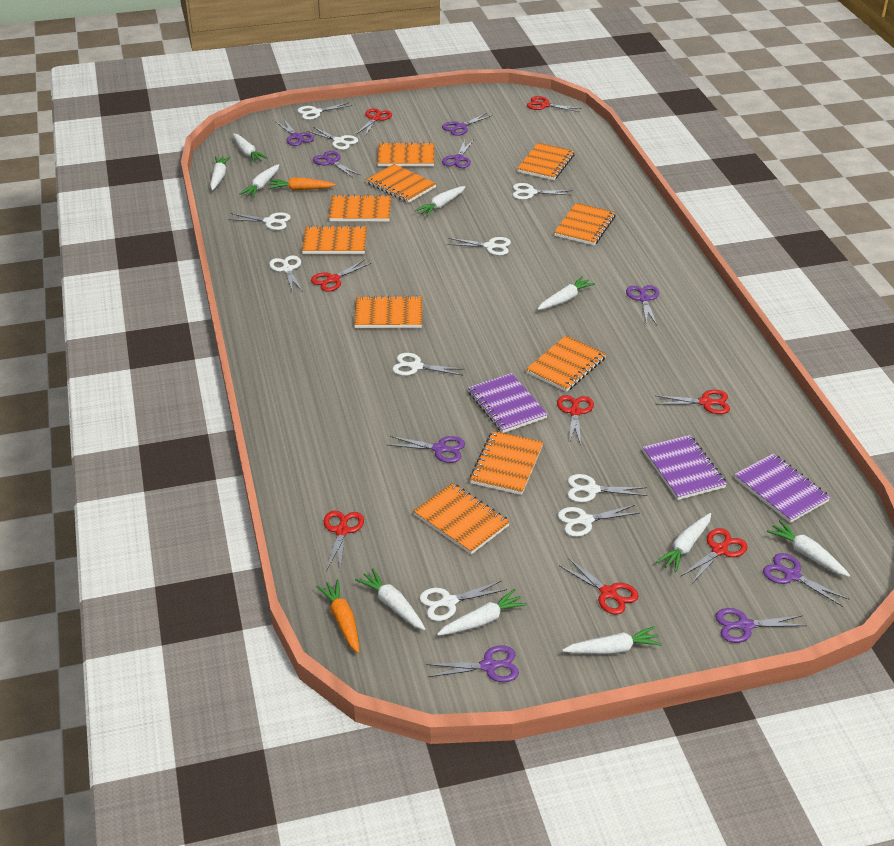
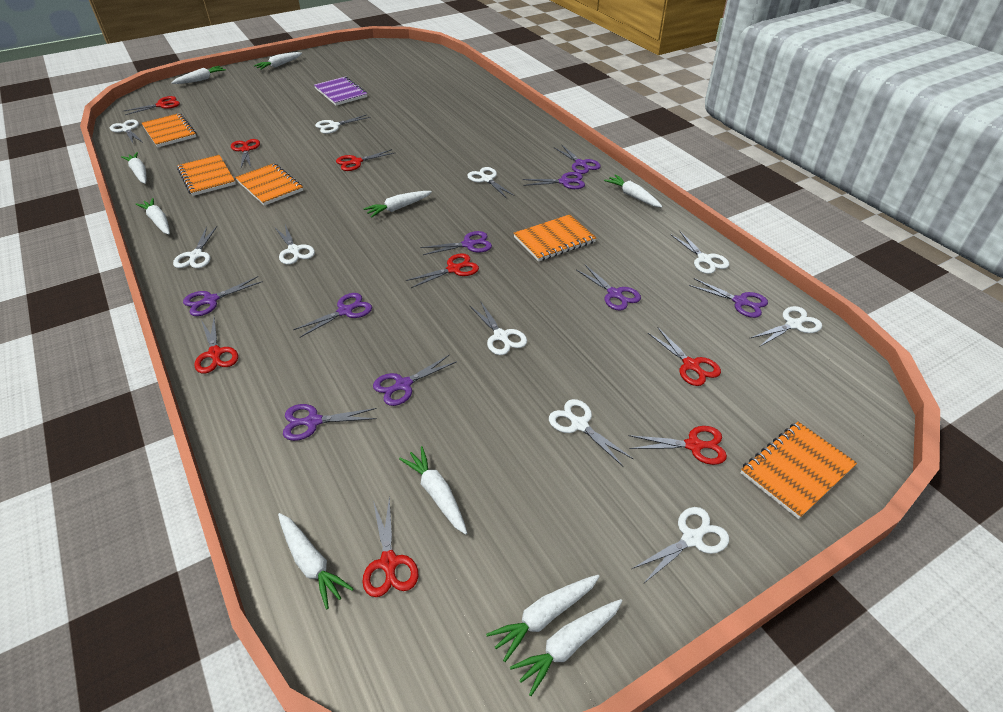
orange carrot: 2 -> 0
orange notebook: 10 -> 5
purple notebook: 3 -> 1

